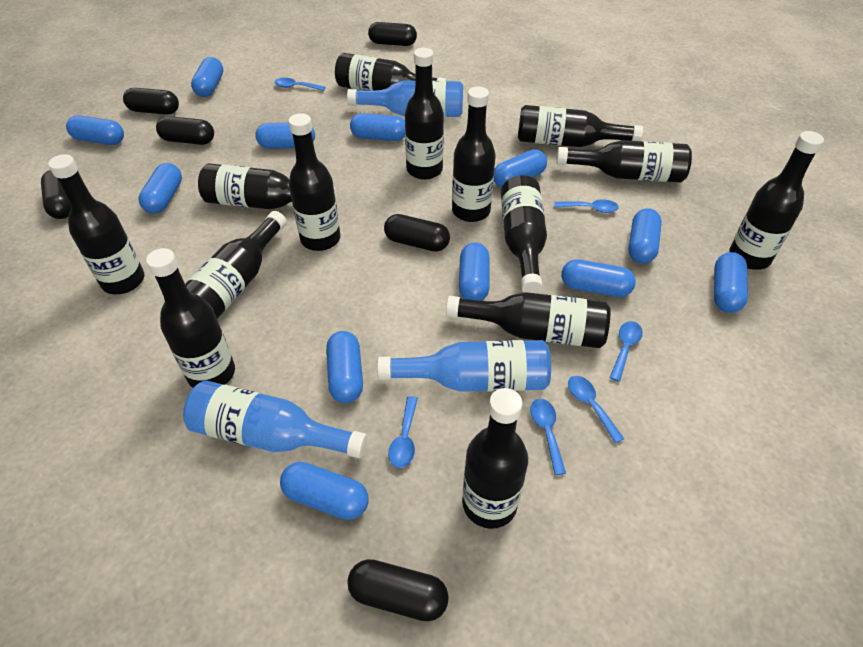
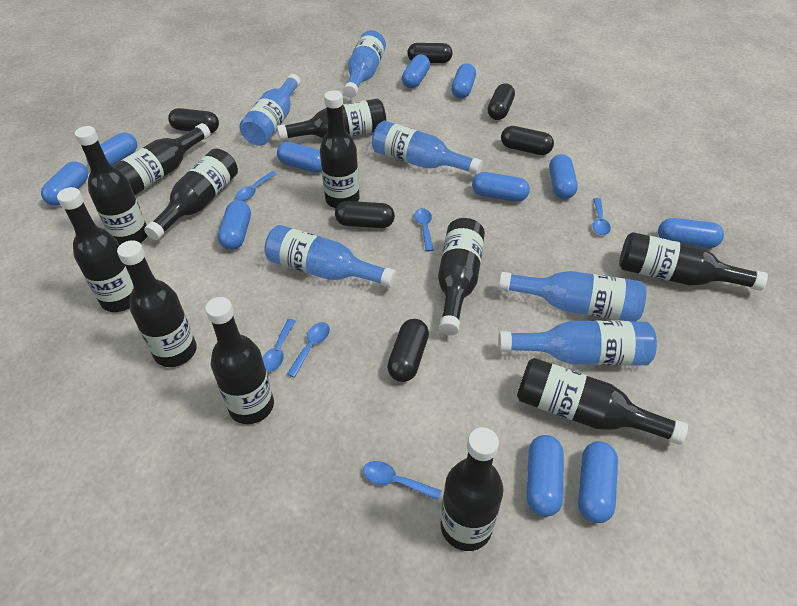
black bottle: 14 -> 12
blue bottle: 3 -> 6
blue capsule: 12 -> 11

